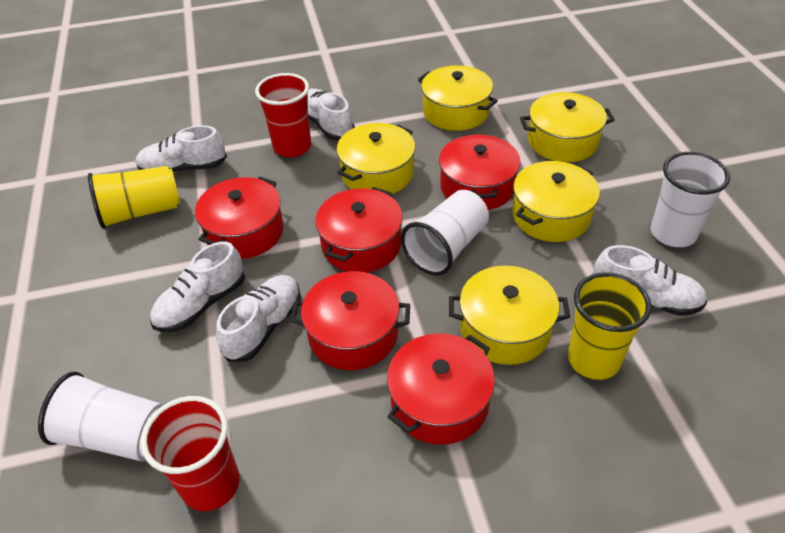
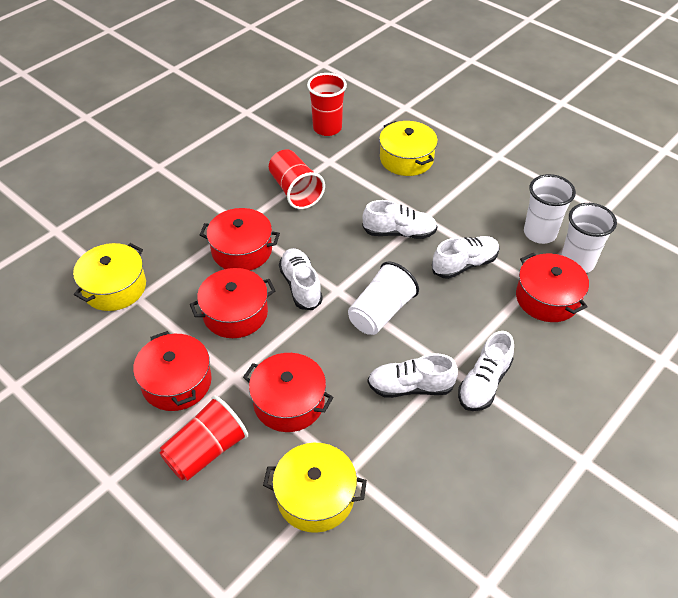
red cup: 2 -> 3
yellow cup: 2 -> 0
yellow pot: 5 -> 3

